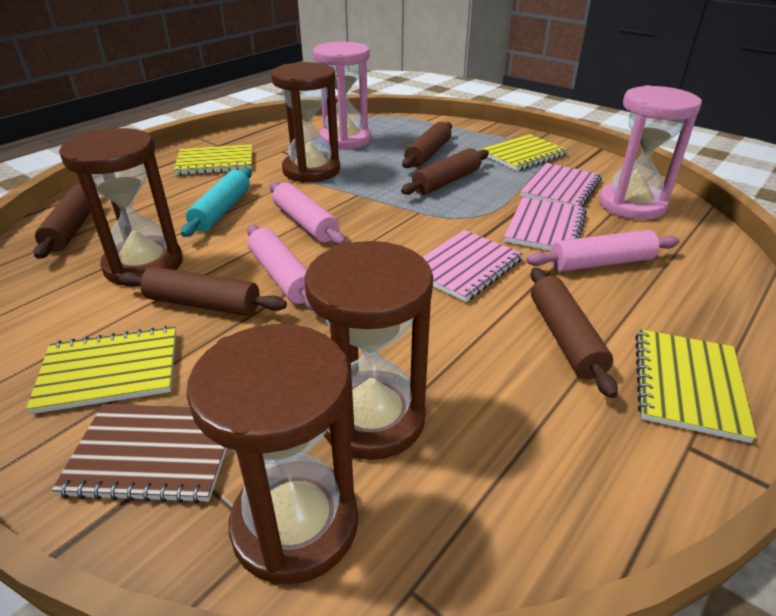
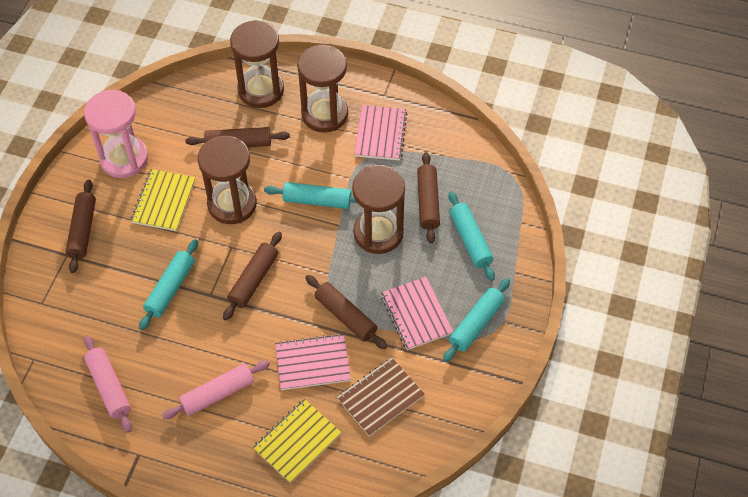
pink hourglass: 2 -> 1
pink rolling pin: 3 -> 2
turquoise rolling pin: 1 -> 4
yellow notebook: 4 -> 2

